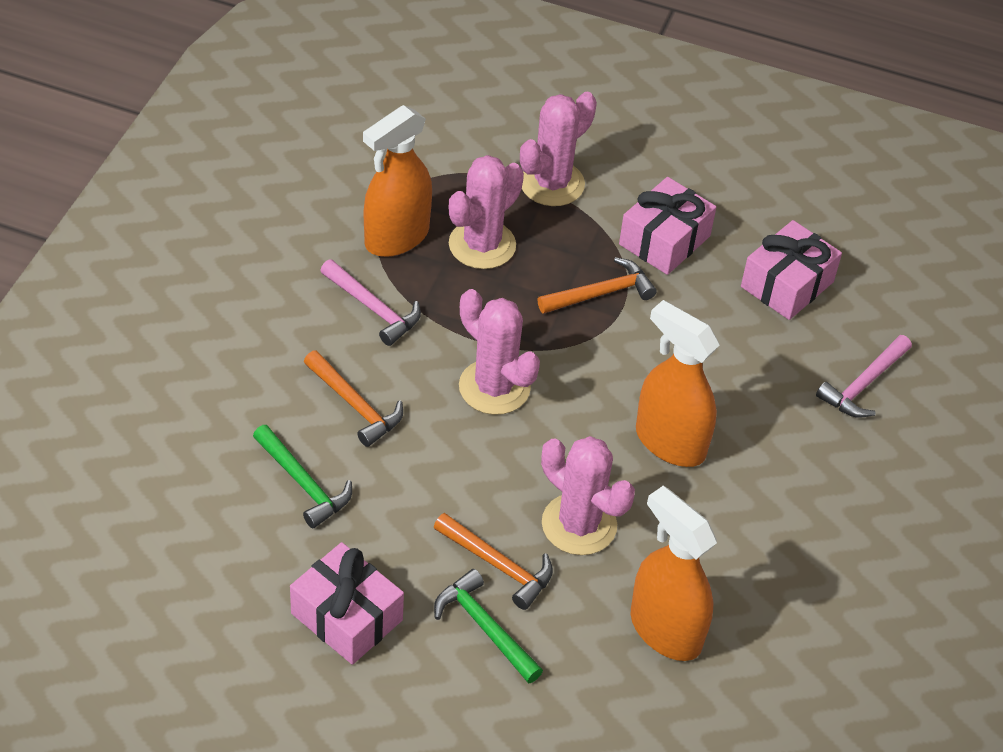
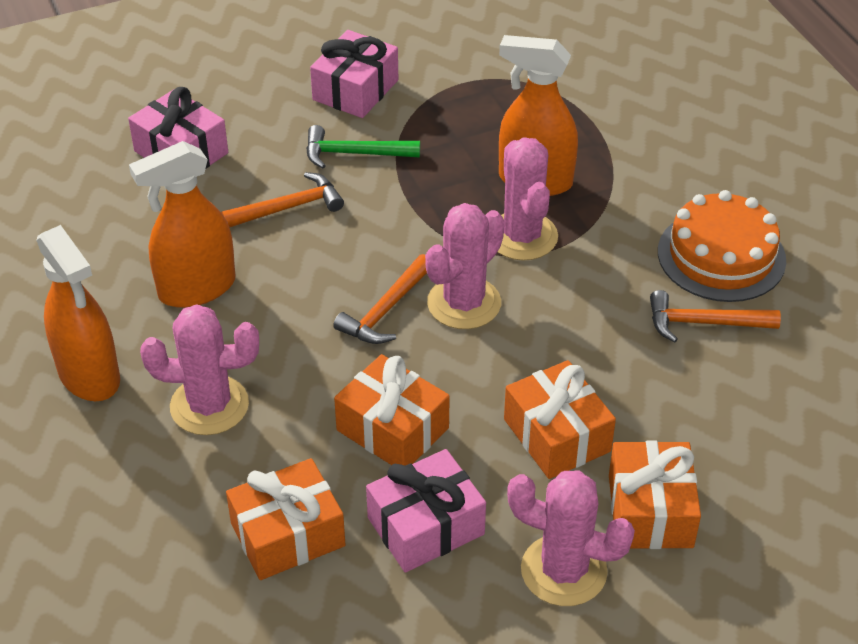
green hammer: 2 -> 1
orange cake: 0 -> 1
orange gift: 0 -> 4
pink hammer: 2 -> 0

